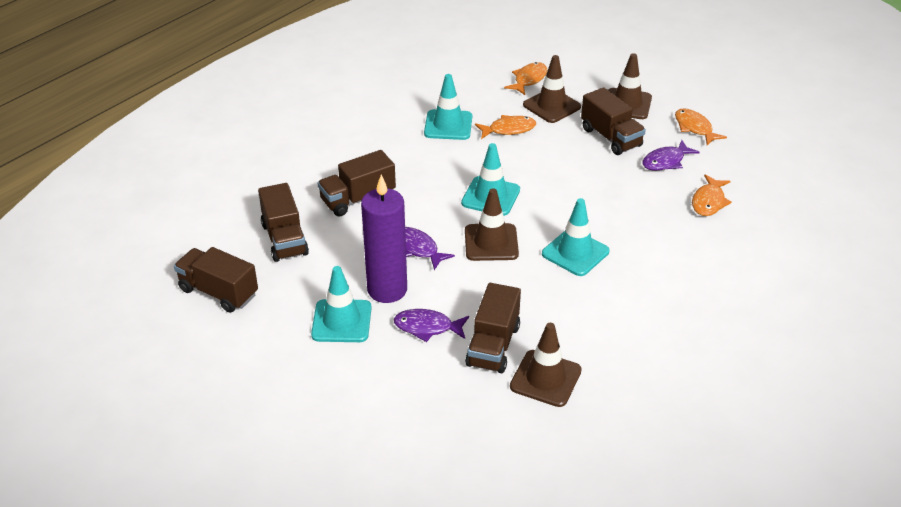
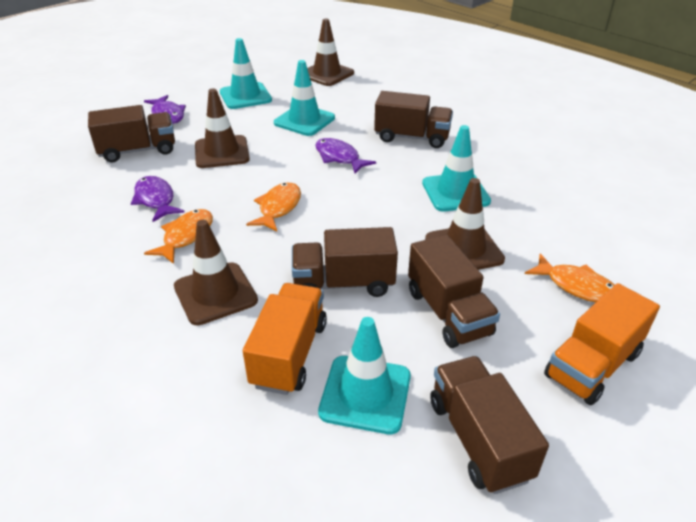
orange fish: 4 -> 3
orange truck: 0 -> 2
purple candle: 1 -> 0

